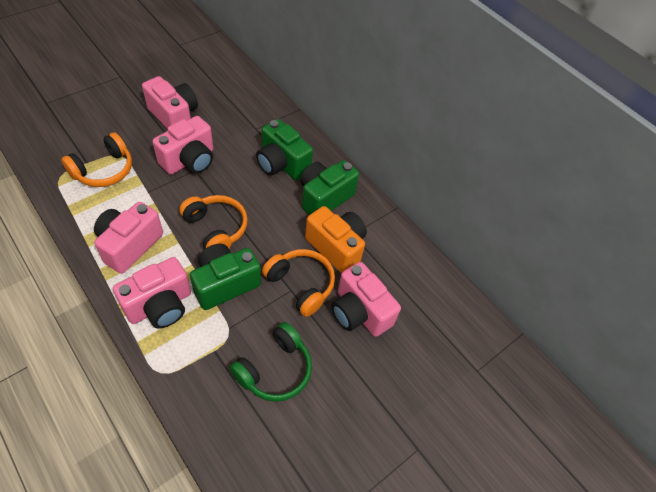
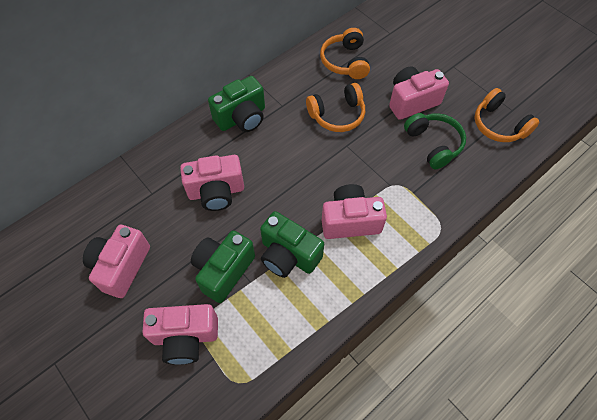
orange camera: 1 -> 0

